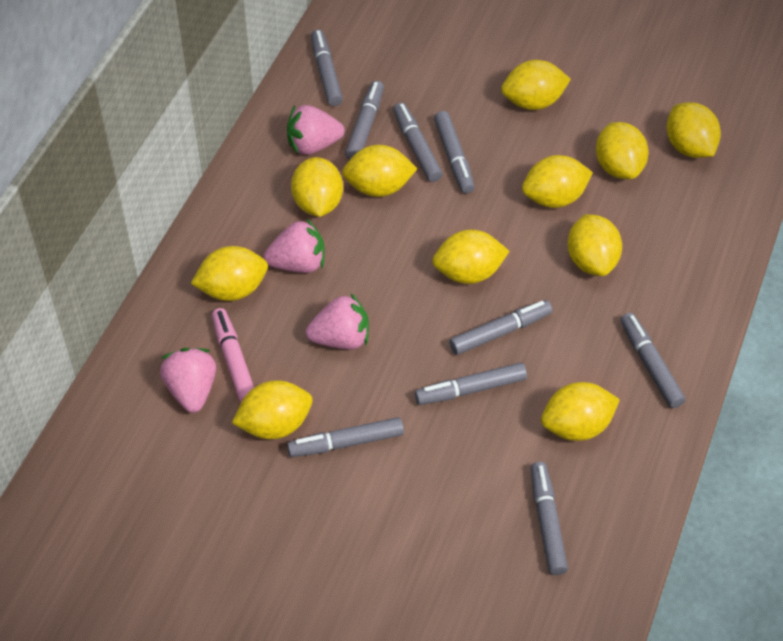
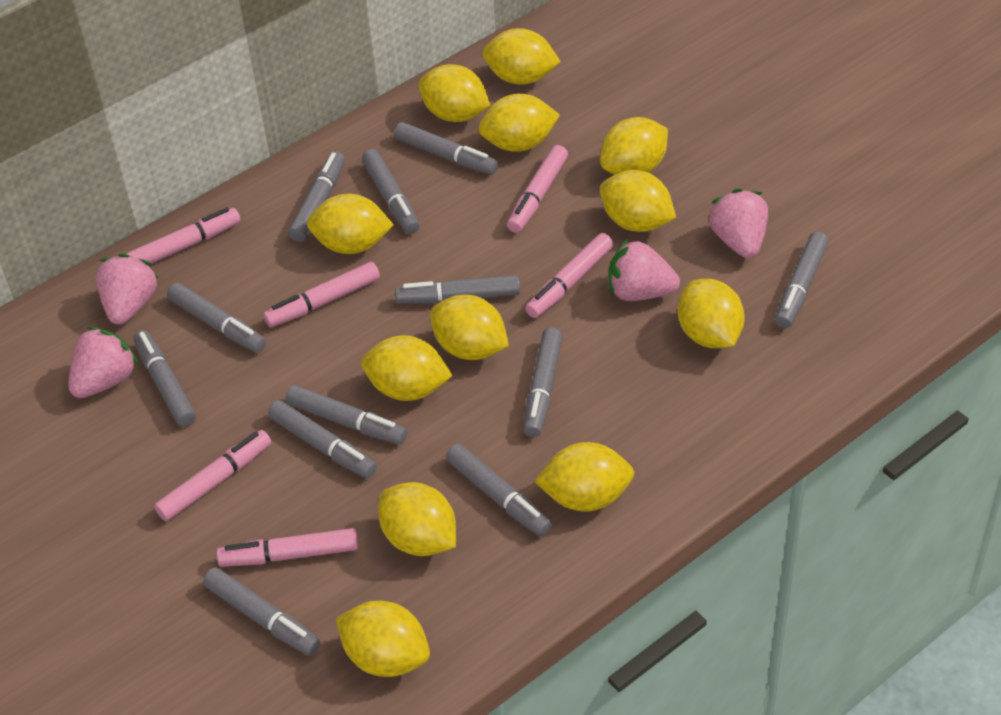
grey marker: 9 -> 12
pink marker: 1 -> 6
yellow lemon: 11 -> 12

